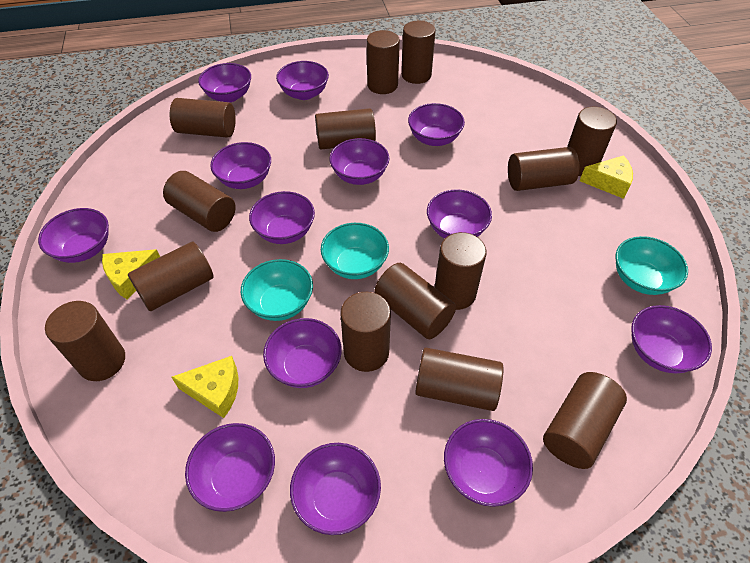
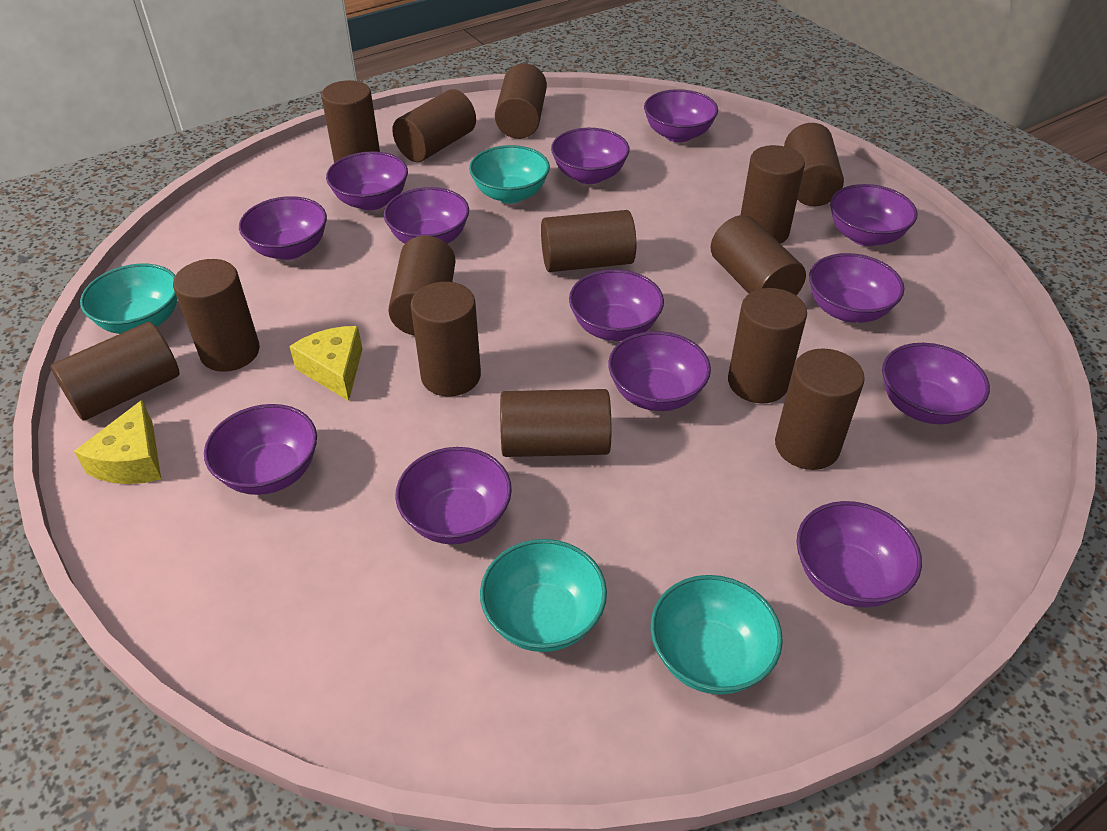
turquoise bowl: 3 -> 4
yellow cheese: 3 -> 2

